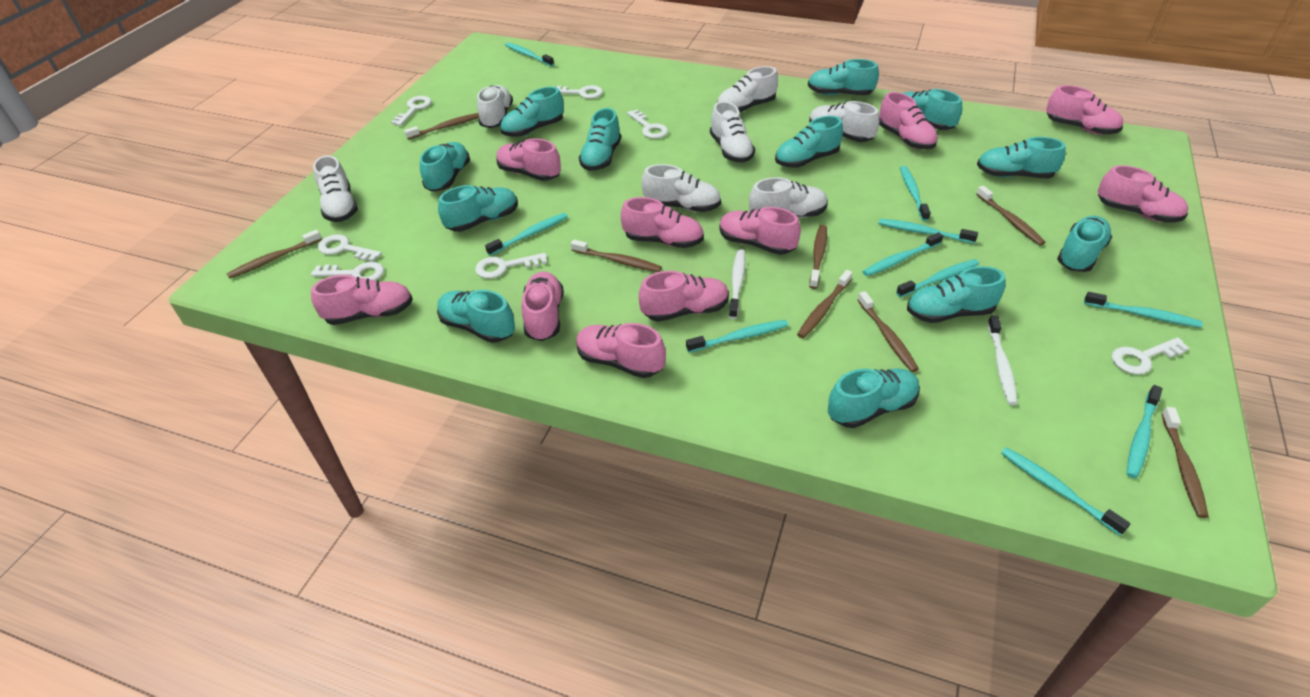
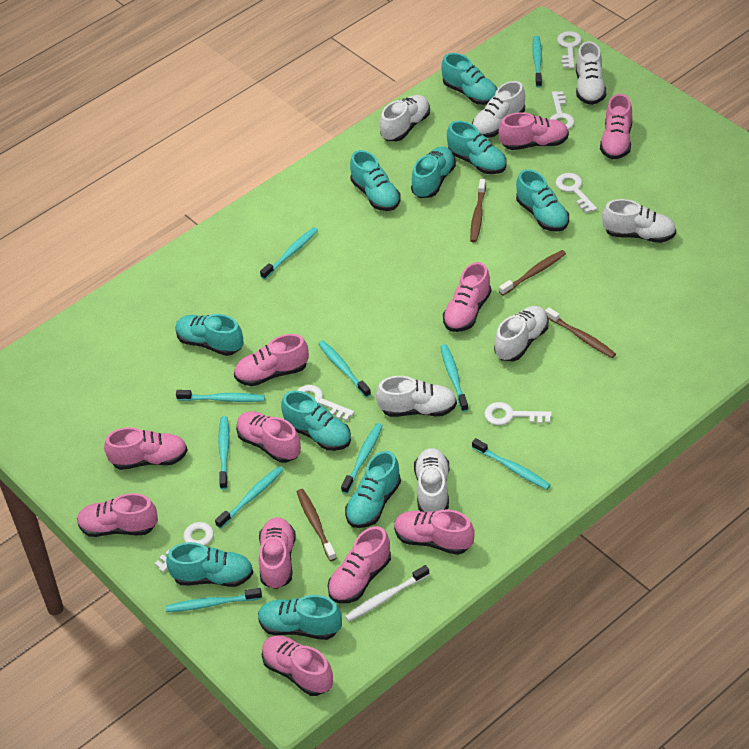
brown toothbrush: 8 -> 4
pink shoe: 10 -> 11
turquoise shoe: 12 -> 10
white key: 7 -> 6
white toothbrush: 2 -> 1

